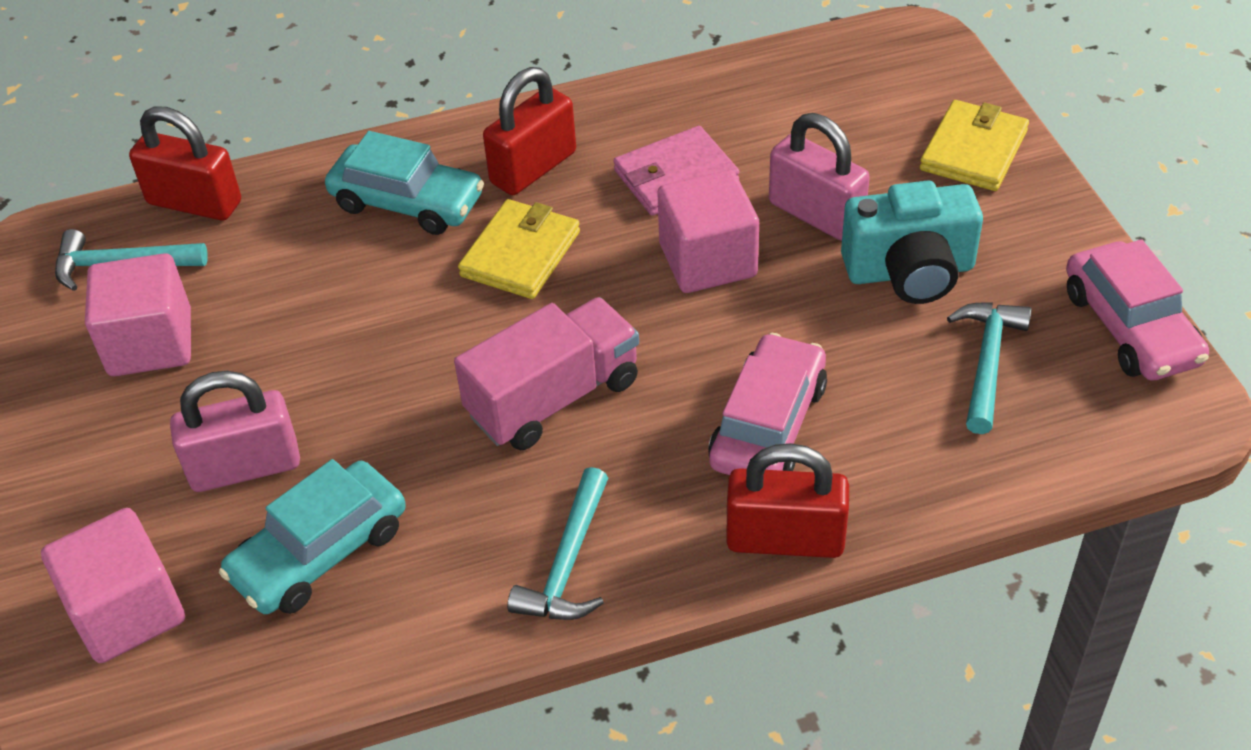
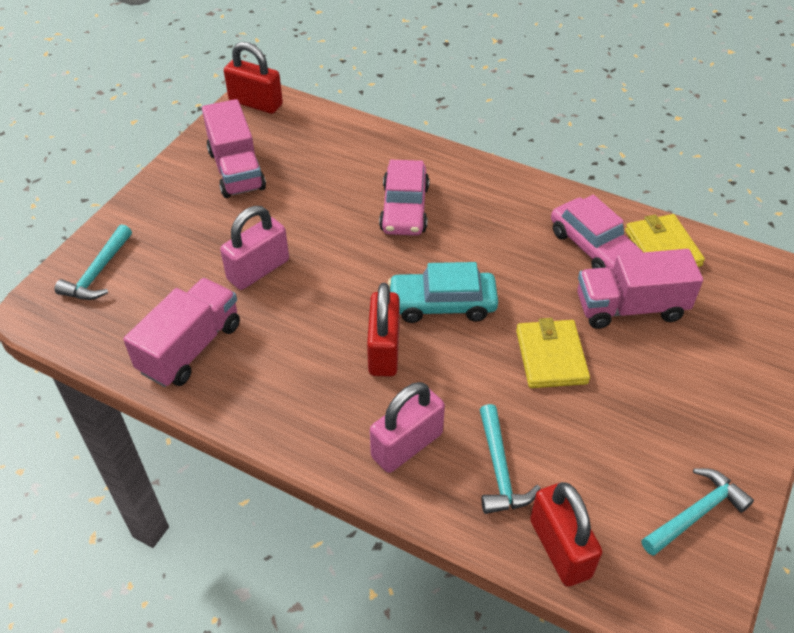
pink cube: 3 -> 0
pink truck: 1 -> 3
pink wallet: 1 -> 0
turquoise camera: 1 -> 0
turquoise car: 2 -> 1

